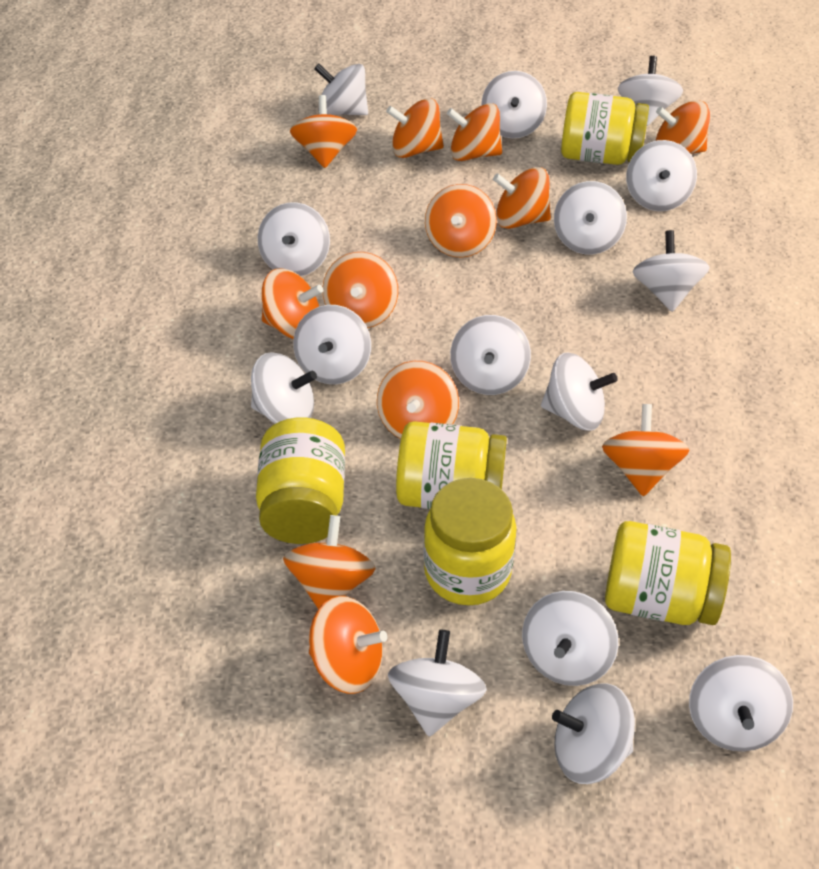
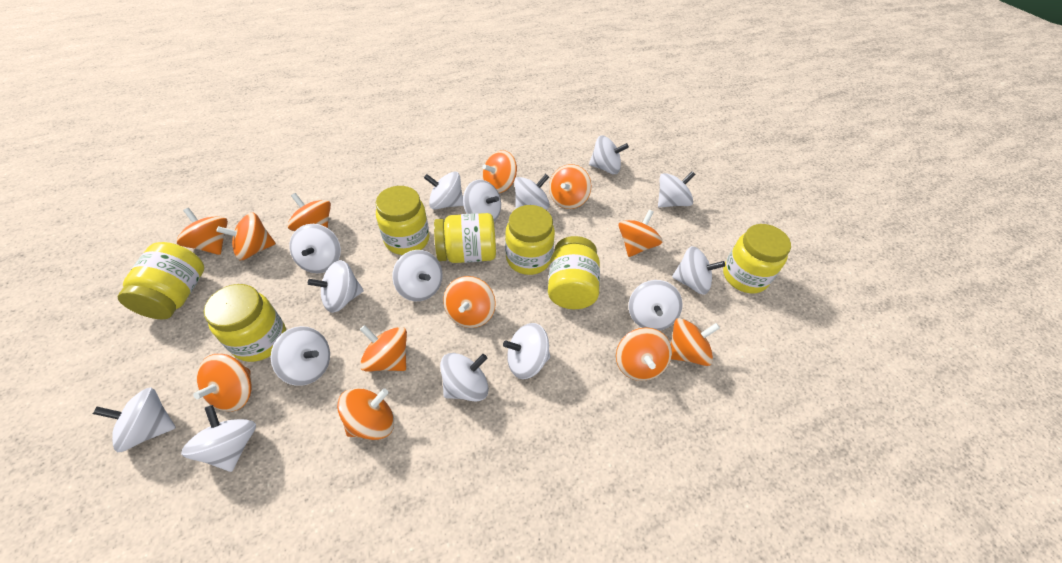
yellow jar: 5 -> 7

